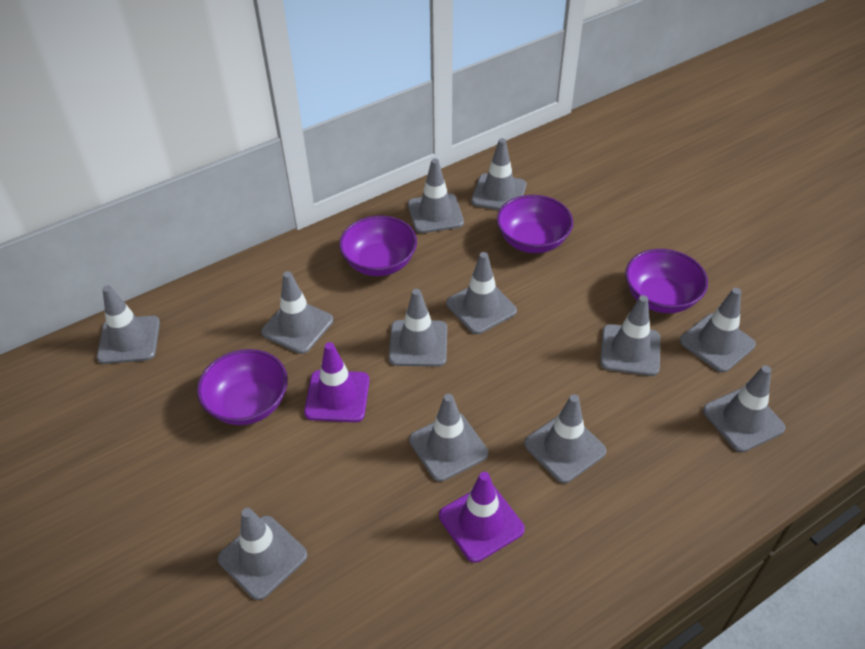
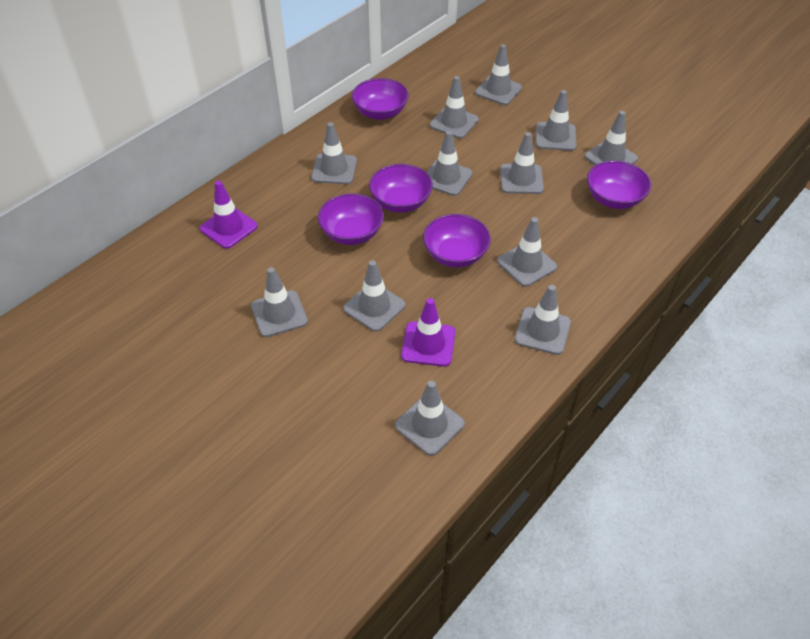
purple bowl: 4 -> 5

